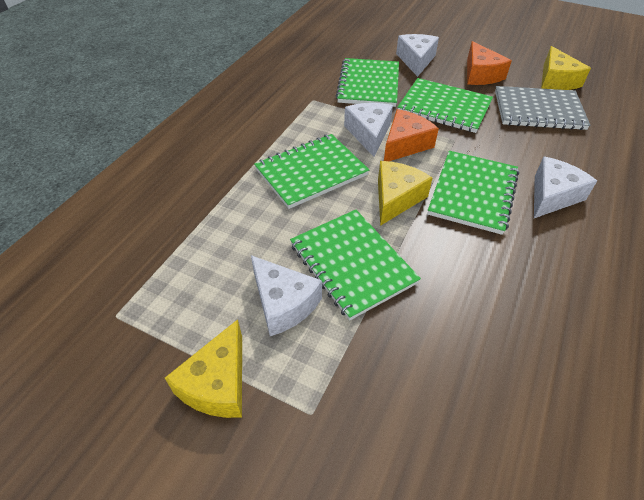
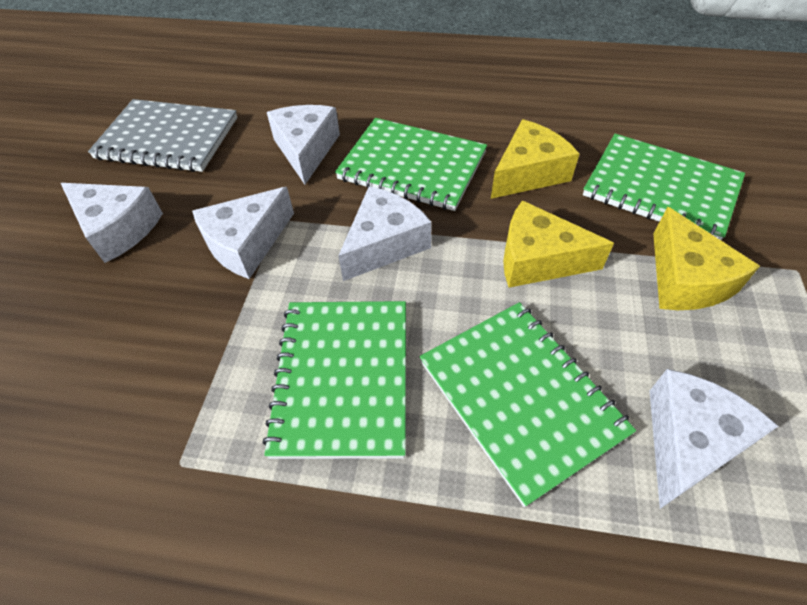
green notebook: 5 -> 4
orange cheese: 2 -> 0
white cheese: 4 -> 5

